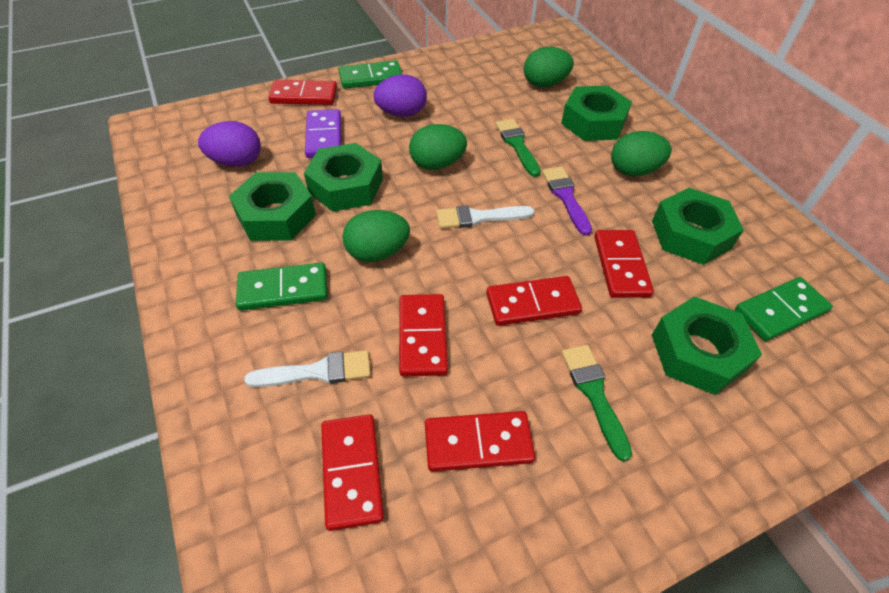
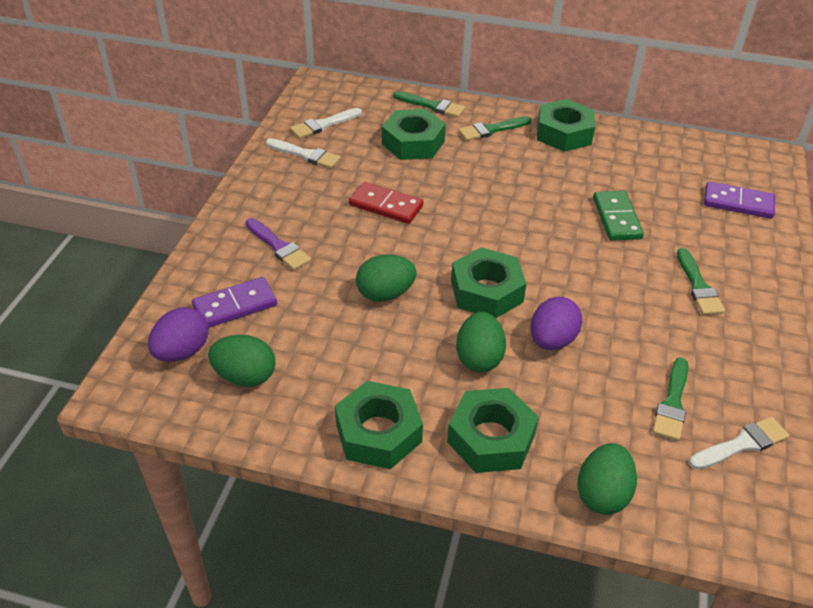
green brush: 2 -> 4
green domino: 3 -> 1
purple domino: 1 -> 2
red domino: 6 -> 1
white brush: 2 -> 3

